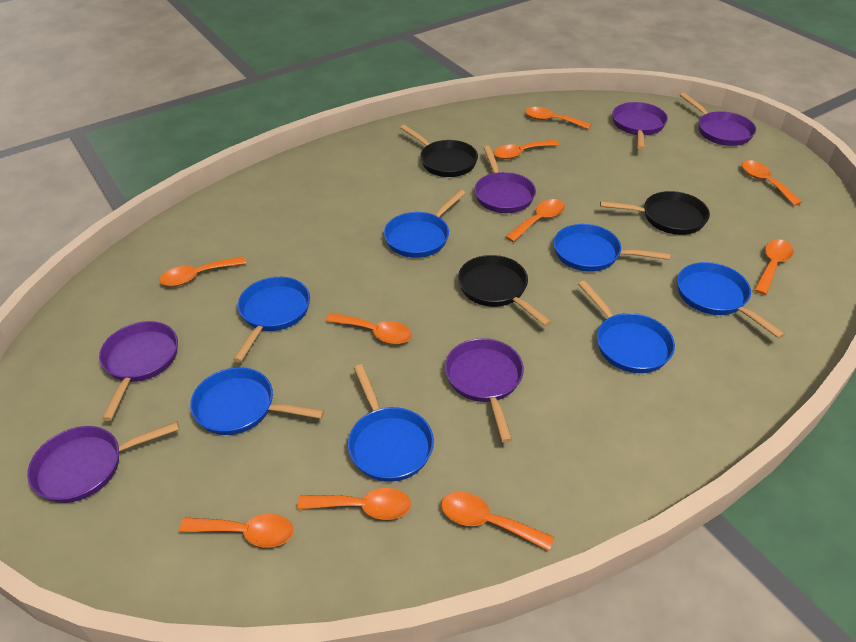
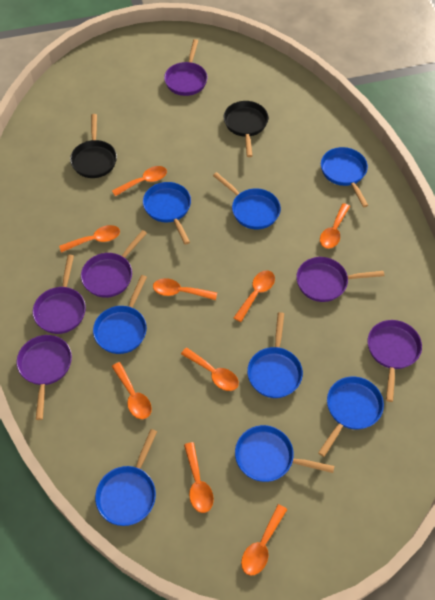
black pan: 3 -> 2
blue pan: 7 -> 8
orange spoon: 10 -> 9

